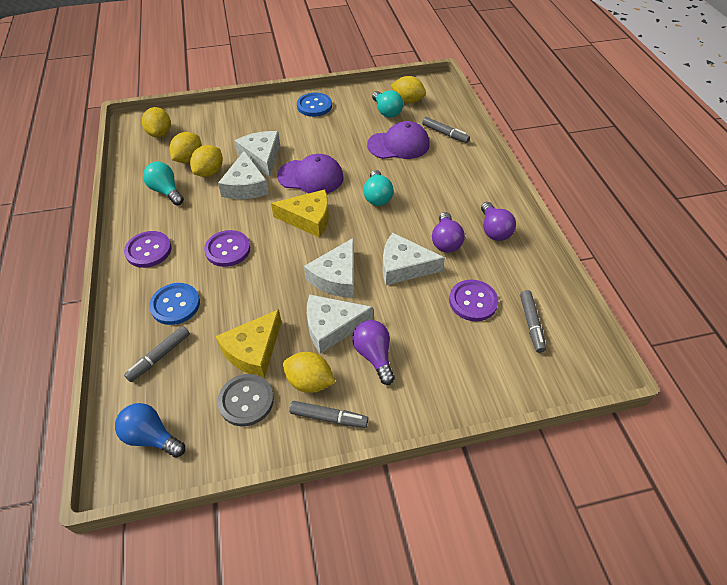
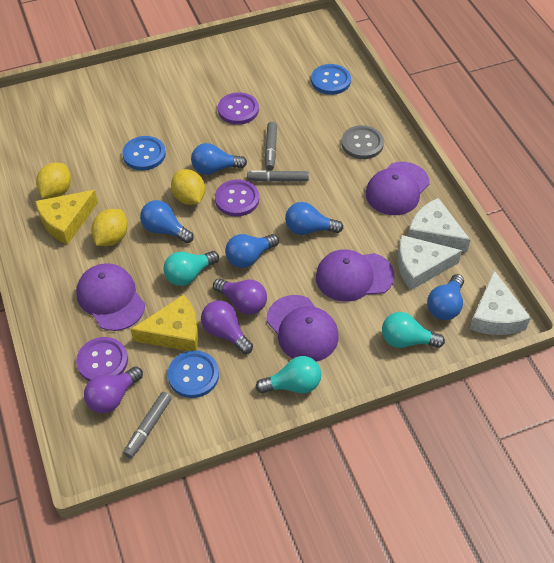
blue button: 2 -> 3
blue light bulb: 1 -> 5
grey marker: 4 -> 3
purple cap: 2 -> 4
white cheese: 5 -> 3
yellow lemon: 5 -> 3

